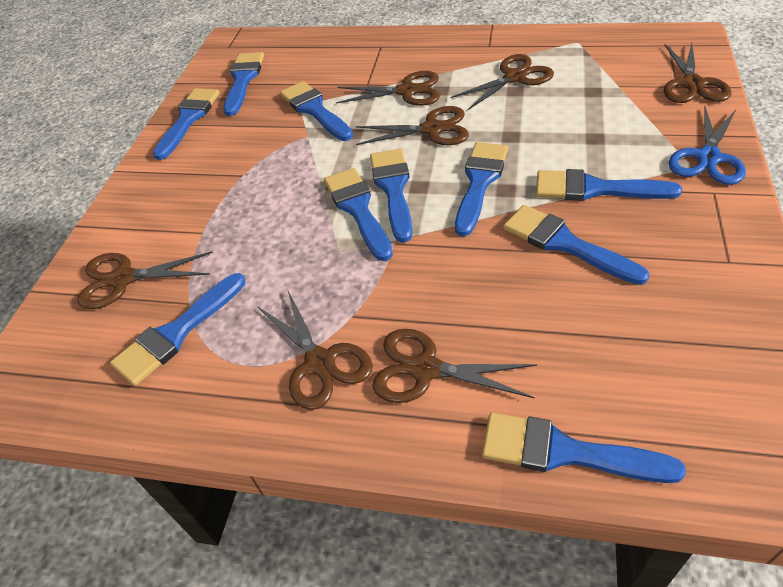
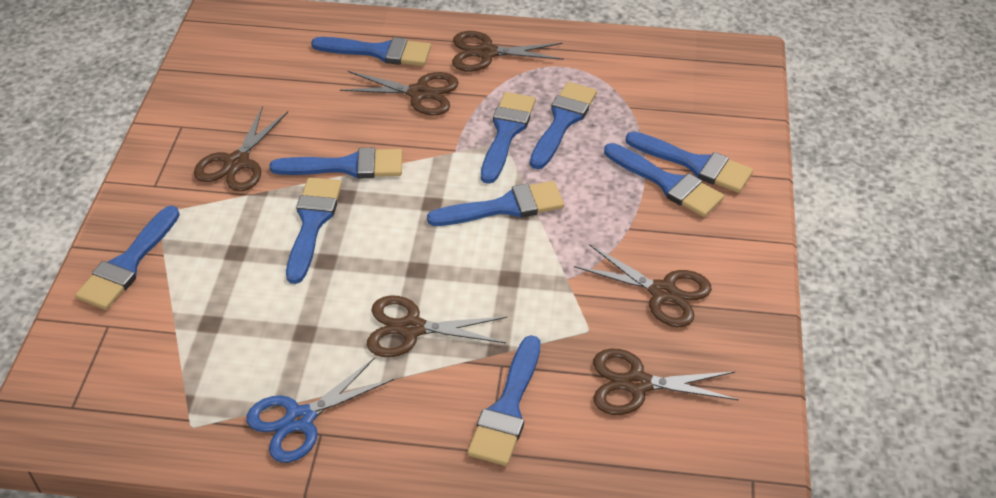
brown scissors: 7 -> 6

